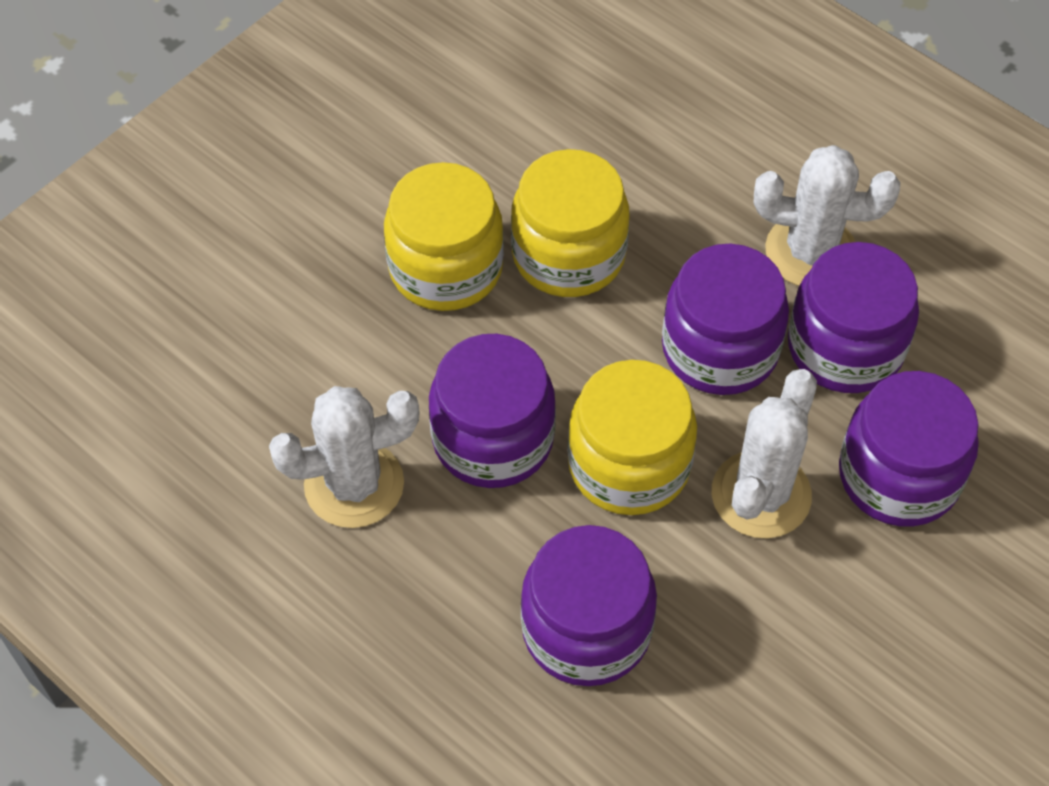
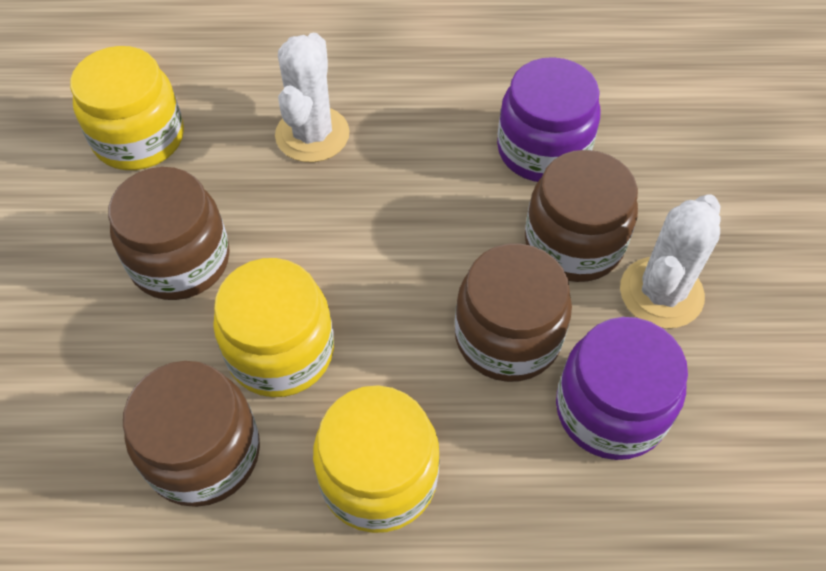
brown jar: 0 -> 4
purple jar: 5 -> 2
white cactus: 3 -> 2

